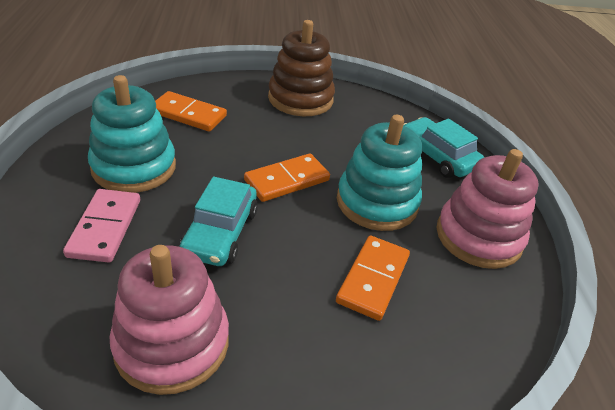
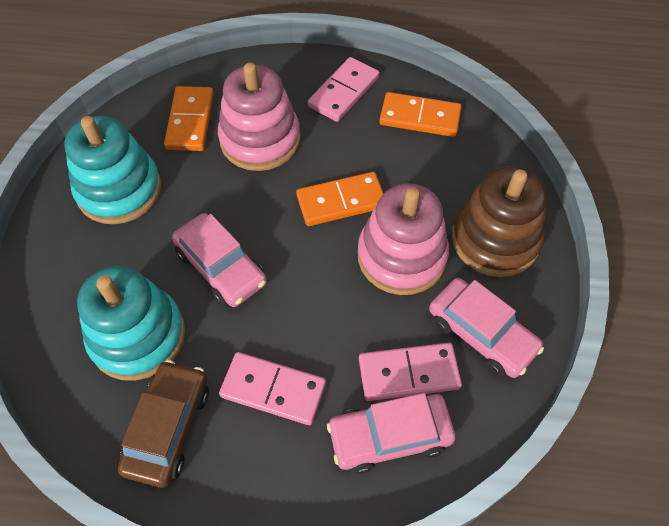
brown car: 0 -> 1
pink car: 0 -> 3
pink domino: 1 -> 3
turquoise car: 2 -> 0

